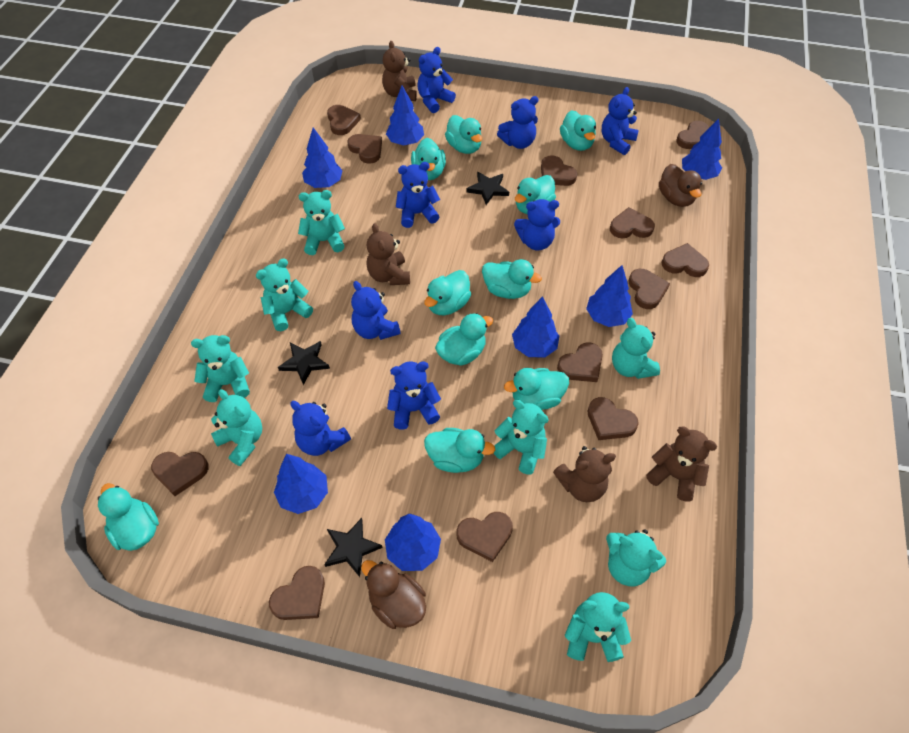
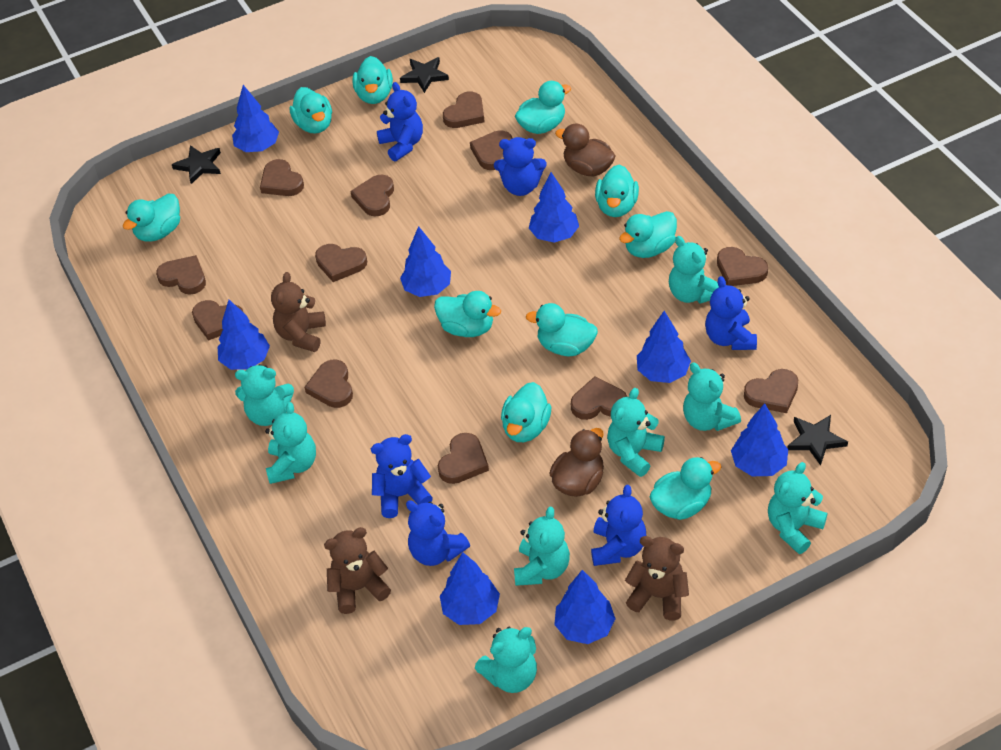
blue teddy bear: 8 -> 6
blue tree: 7 -> 8
brown teddy bear: 4 -> 3

